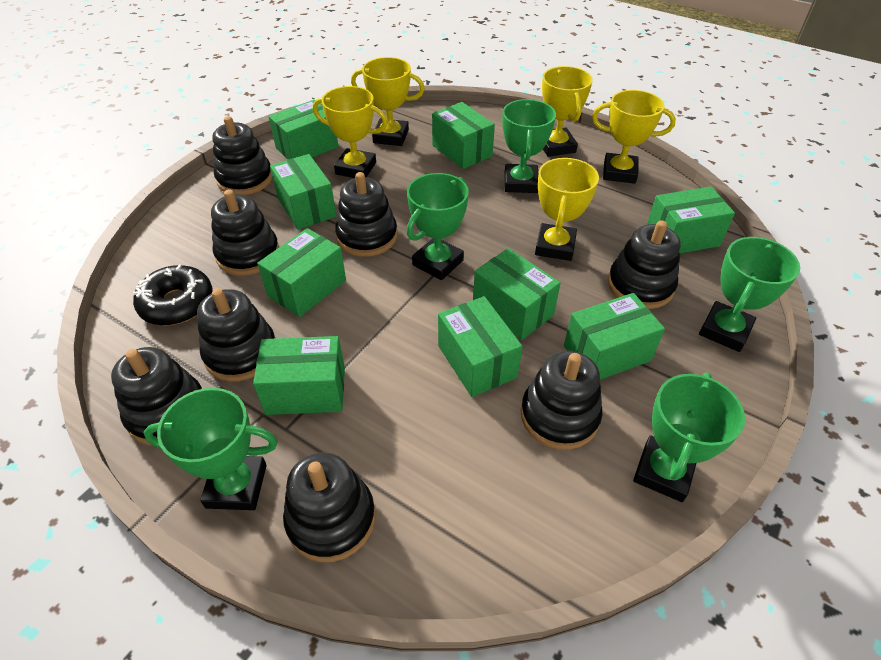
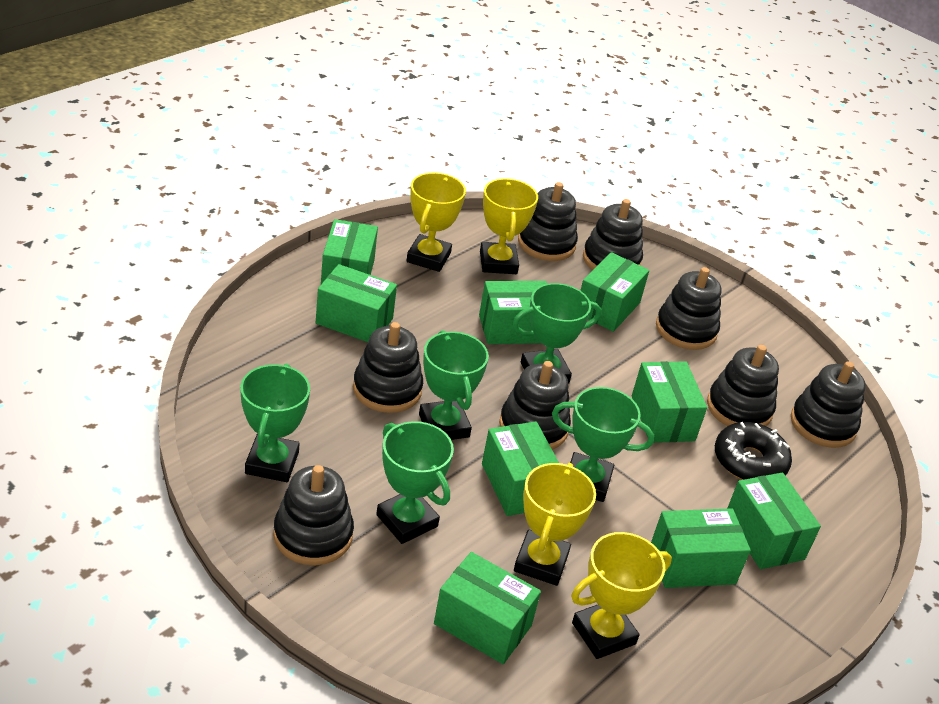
yellow trophy: 5 -> 4

